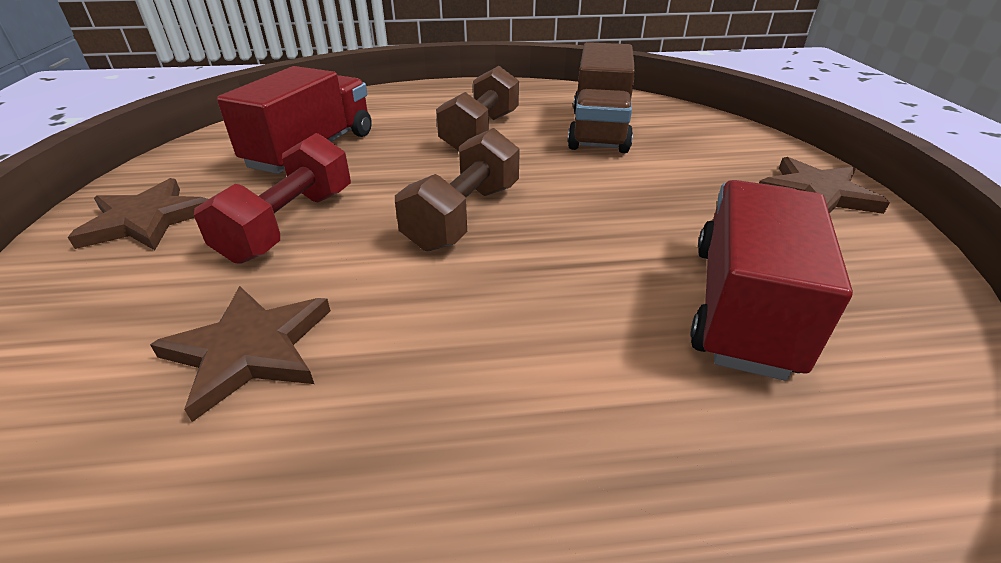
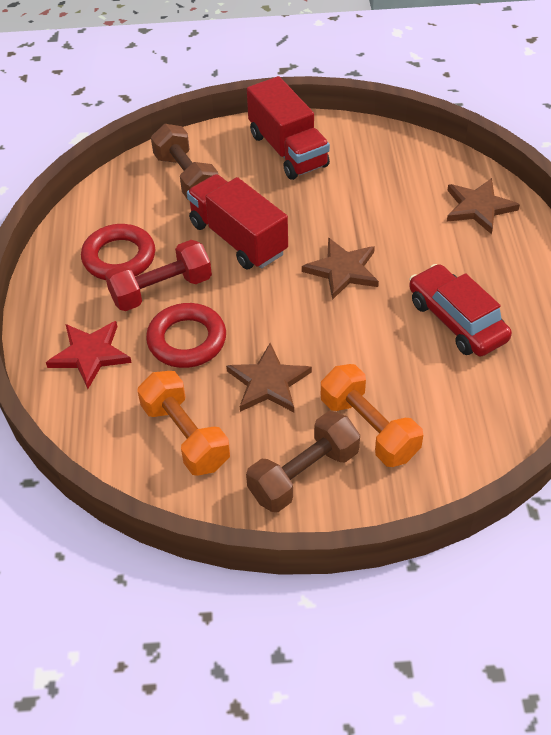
brown truck: 1 -> 0
orange dumbbell: 0 -> 2
red car: 0 -> 1
red ring: 0 -> 2
red star: 0 -> 1

